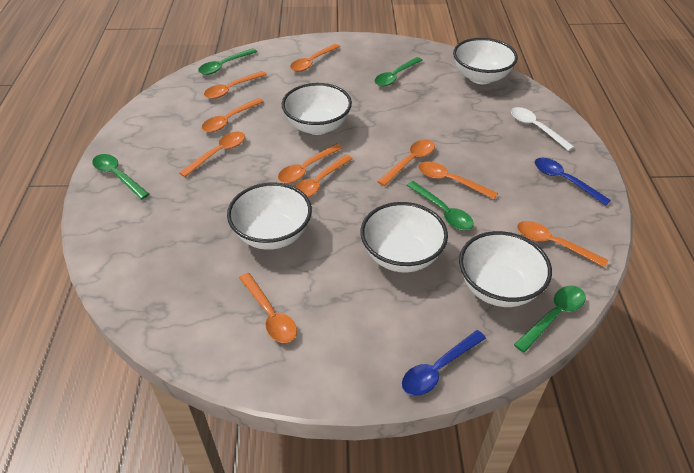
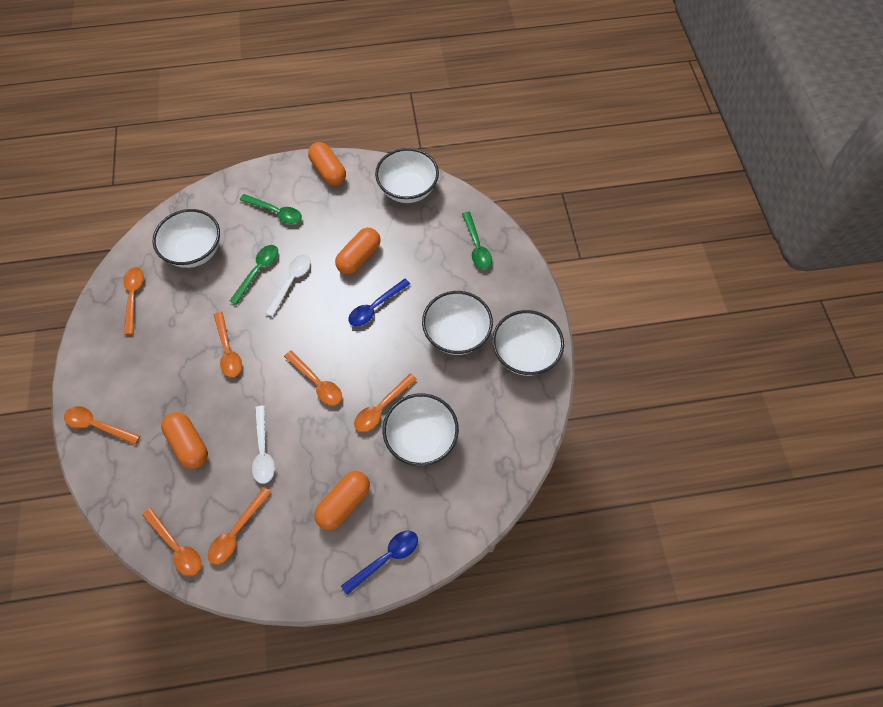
green spoon: 5 -> 3
orange capsule: 0 -> 4
orange spoon: 10 -> 7
white spoon: 1 -> 2

